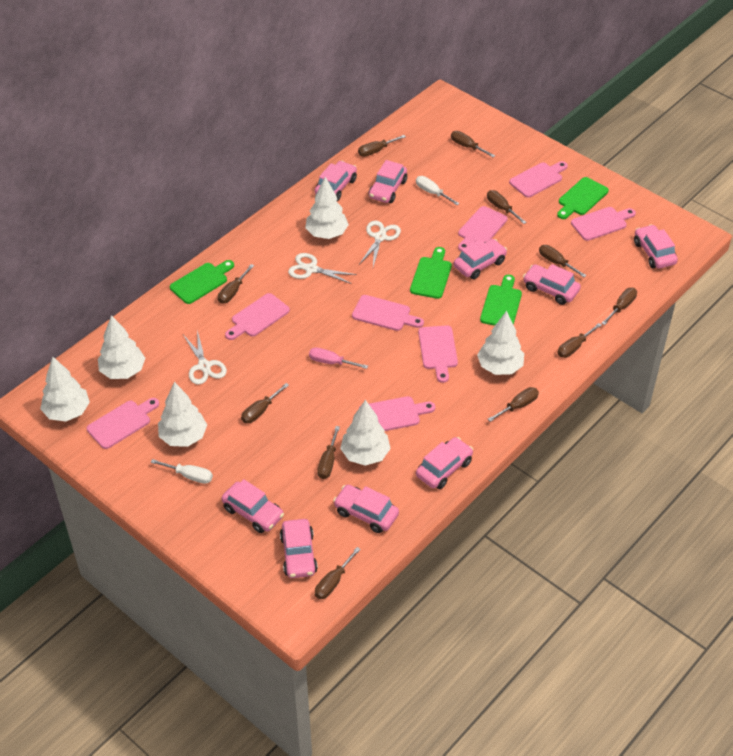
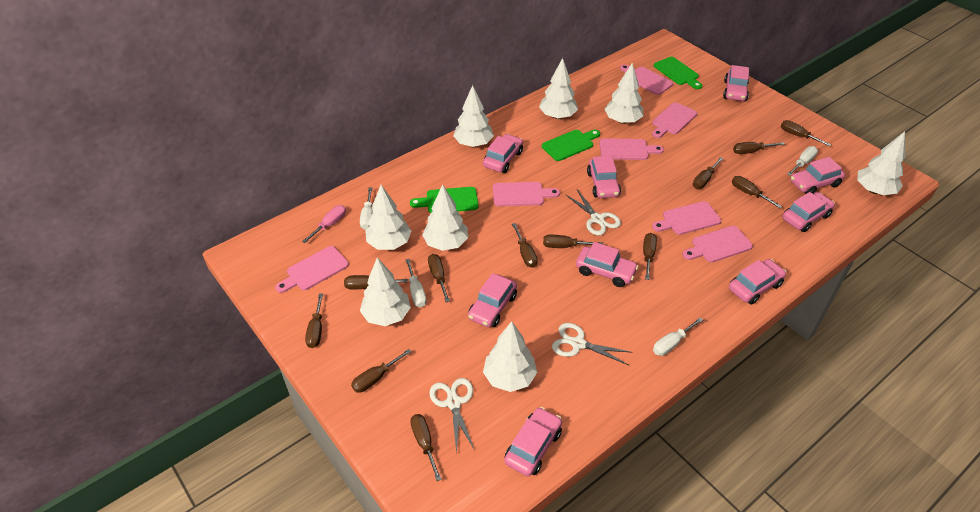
brown screwdriver: 11 -> 12
green cutting board: 4 -> 3
pink cutting board: 8 -> 7
white screwdriver: 2 -> 4
white tree: 6 -> 8

